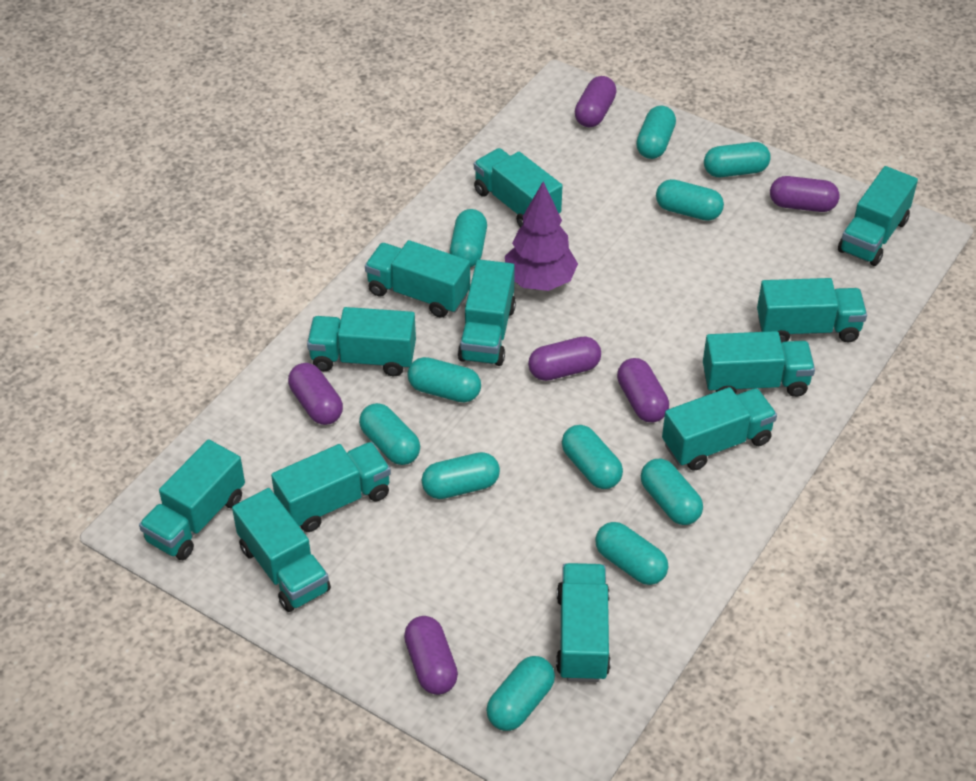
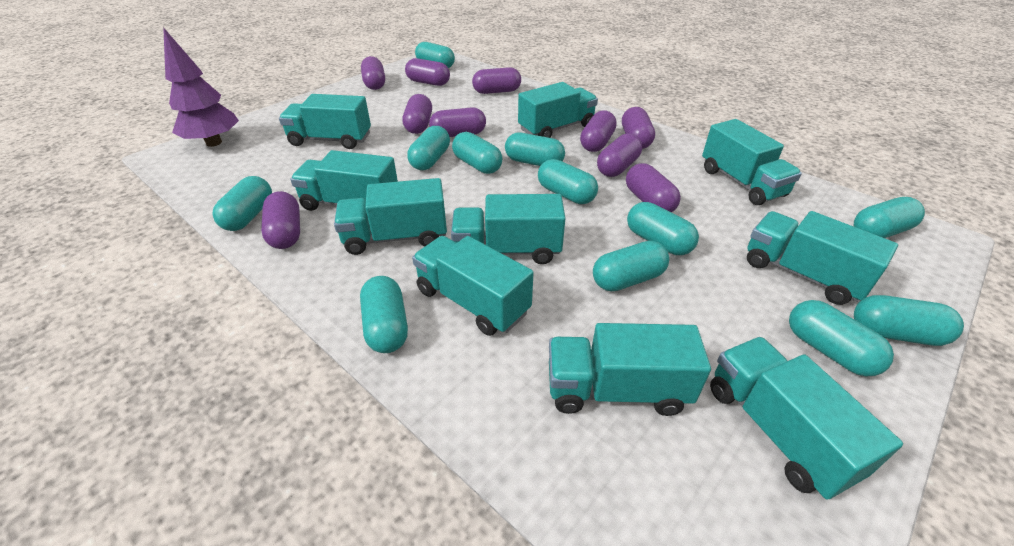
purple capsule: 6 -> 10
turquoise capsule: 11 -> 12
turquoise truck: 12 -> 10

